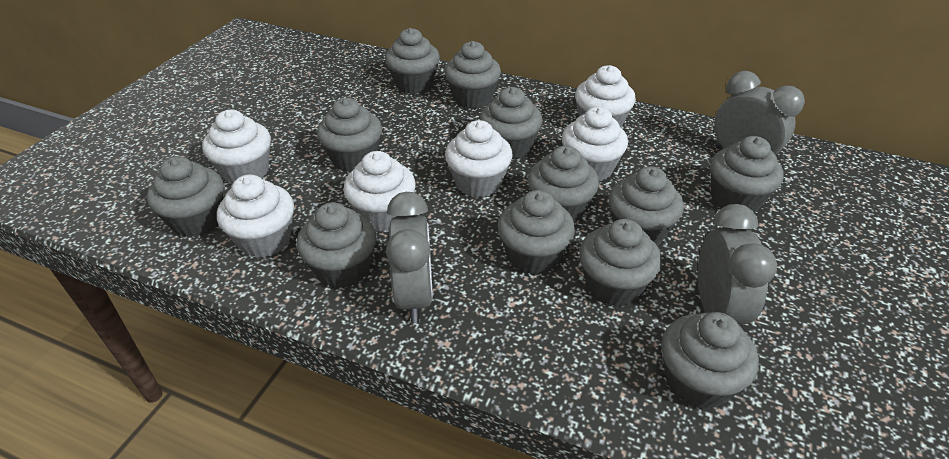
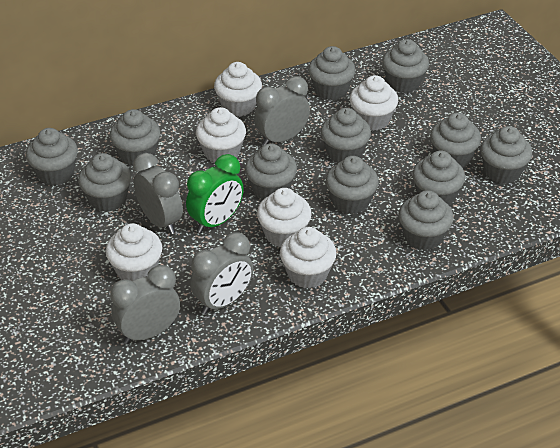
green clock: 0 -> 1
grey clock: 3 -> 4

